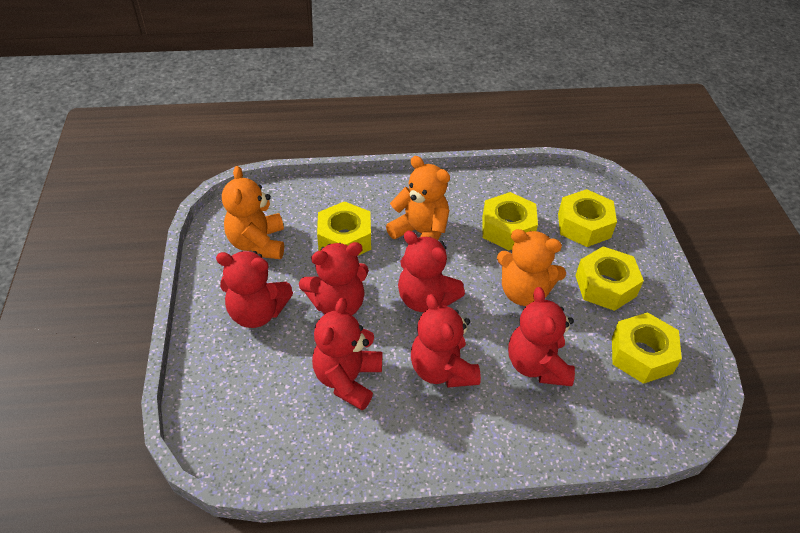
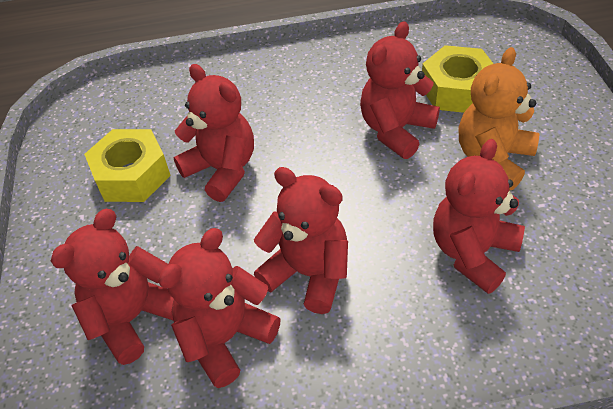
orange teddy bear: 3 -> 1
yellow nut: 5 -> 2

